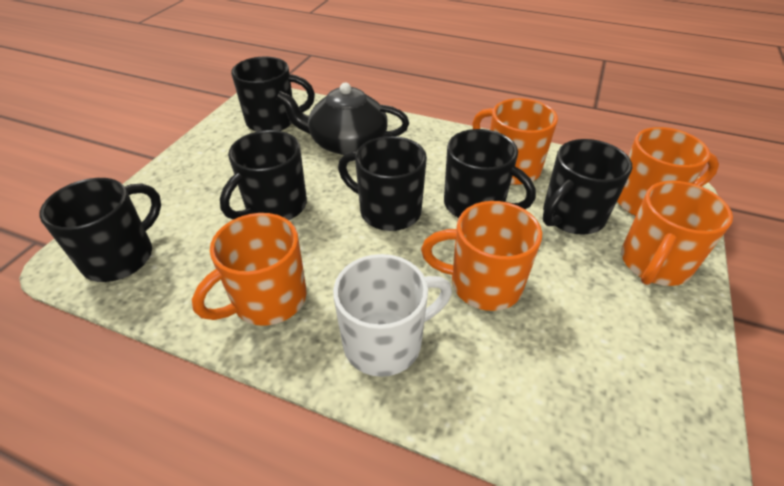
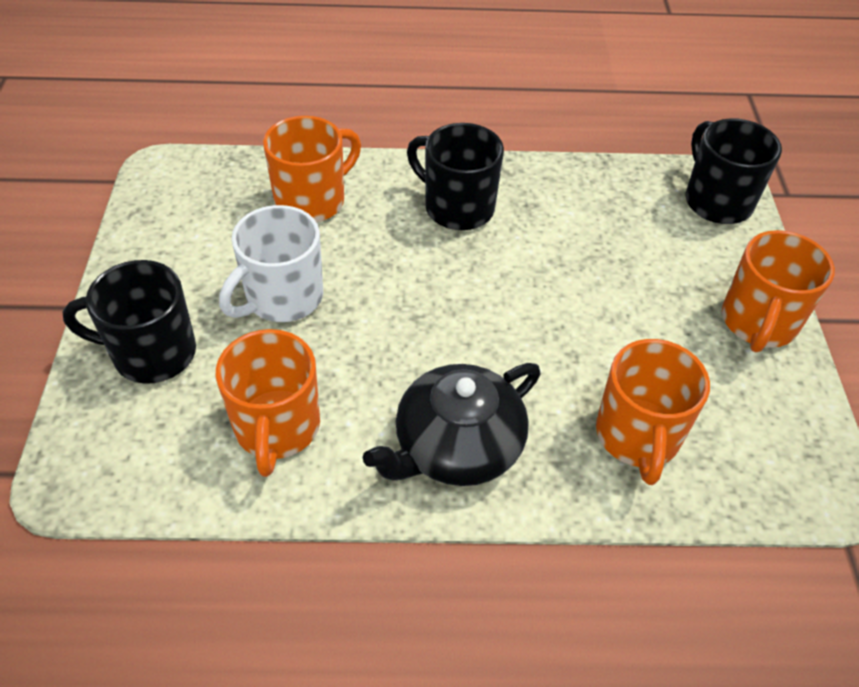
black mug: 6 -> 3
orange mug: 5 -> 4

